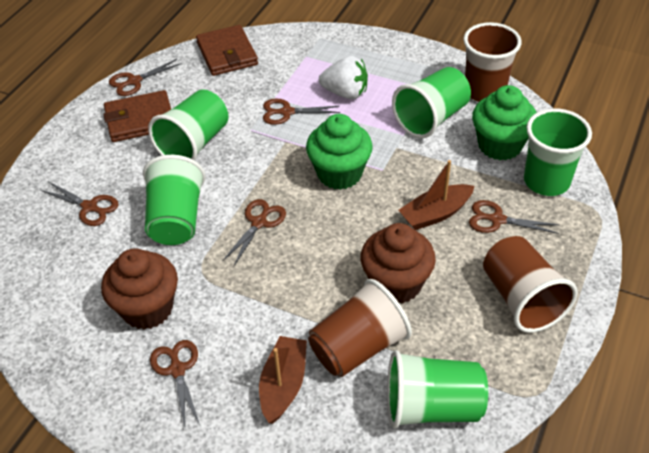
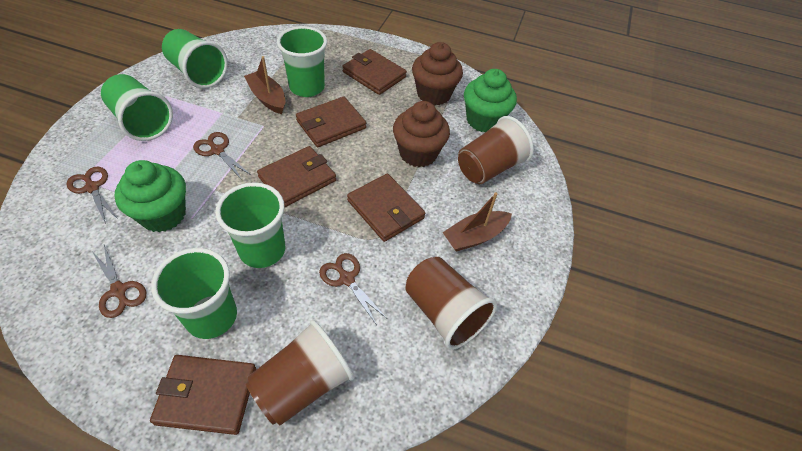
brown scissors: 6 -> 4
brown wallet: 2 -> 5
white strawberry: 1 -> 0

